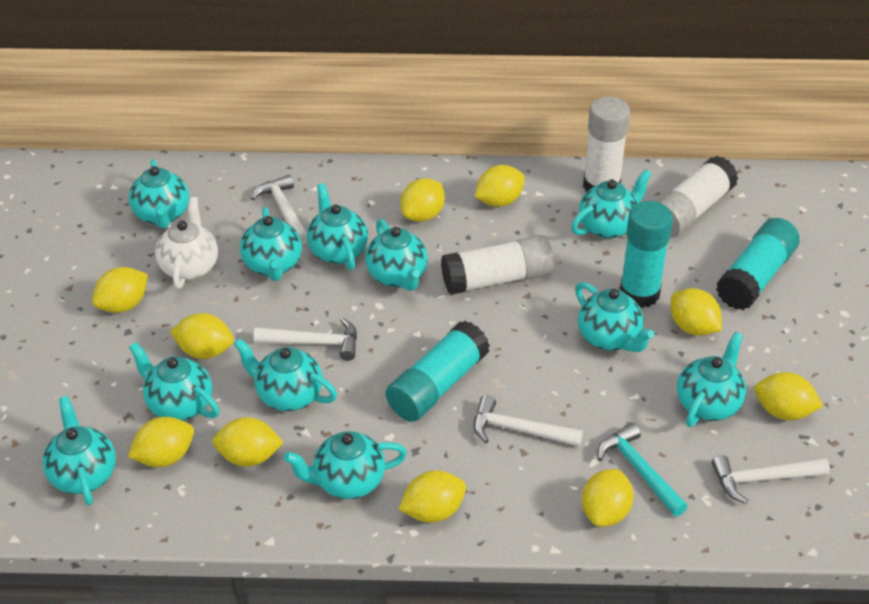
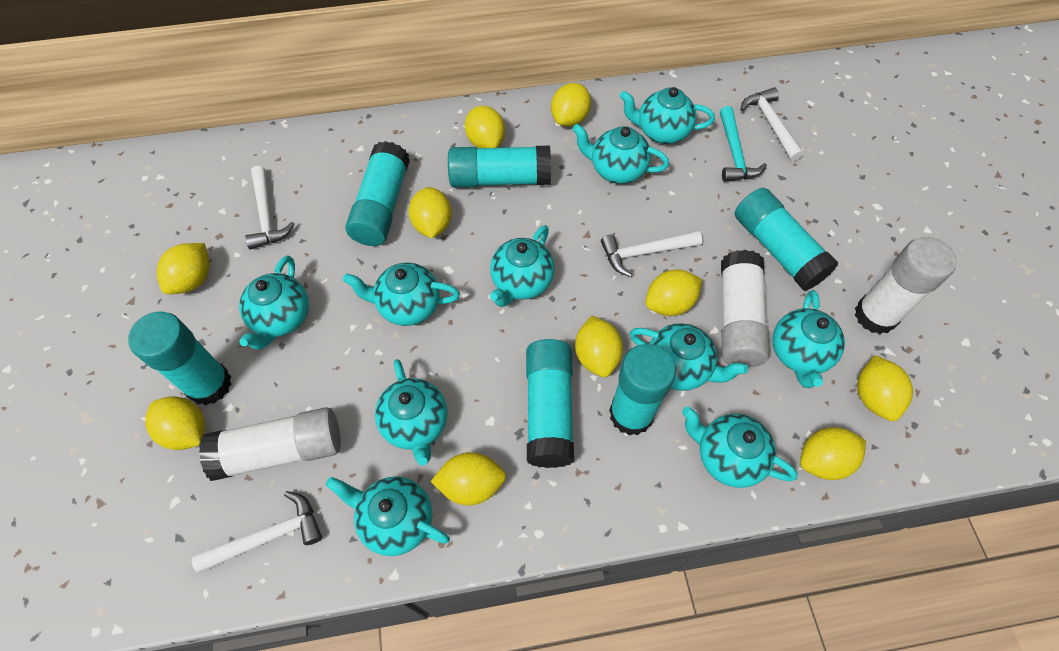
turquoise glue stick: 3 -> 6
turquoise teapot: 11 -> 10
white teapot: 1 -> 0

